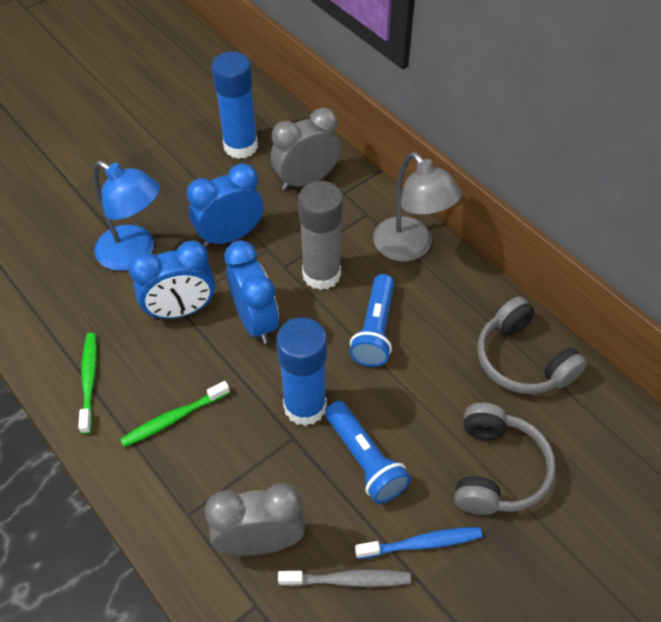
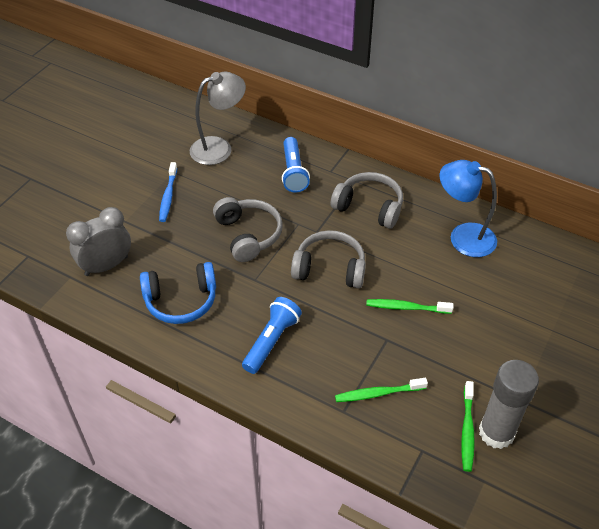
blue clock: 3 -> 0
blue glue stick: 2 -> 0
blue headphones: 0 -> 1
green toothbrush: 2 -> 3
grey clock: 2 -> 1
grey headphones: 2 -> 3
grey toothbrush: 1 -> 0

